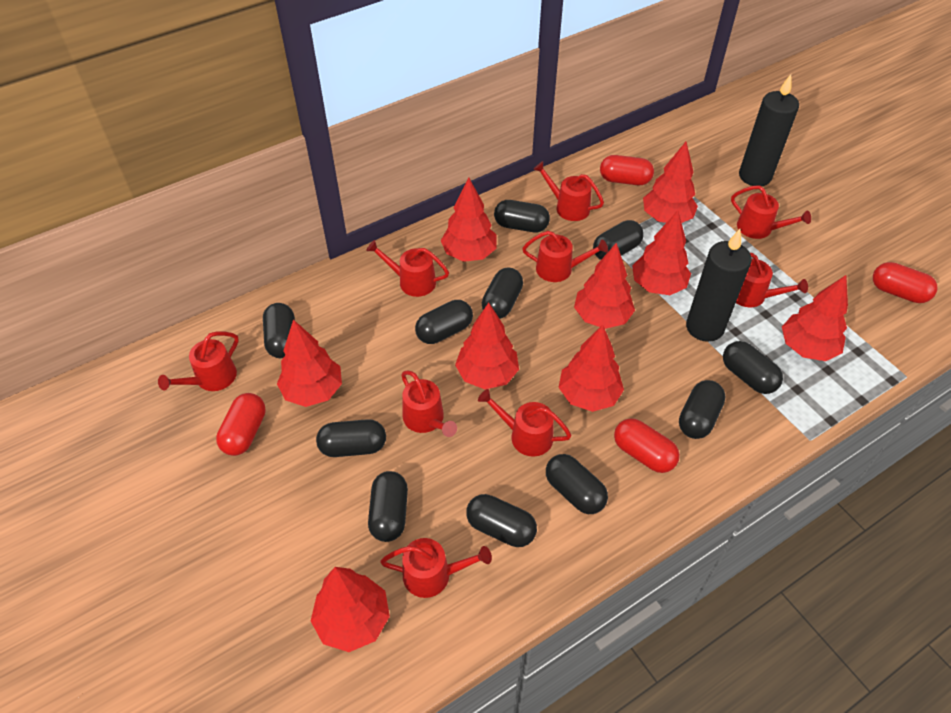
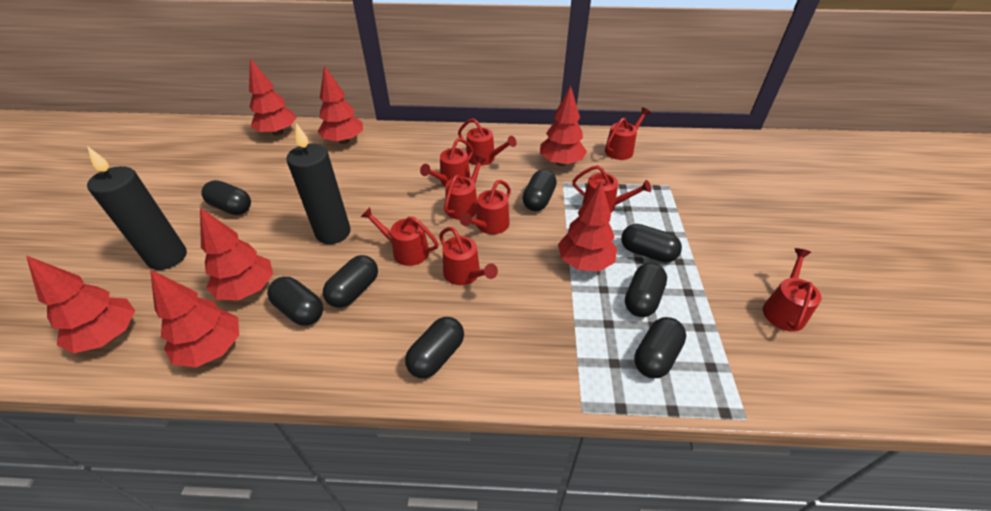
black capsule: 11 -> 8
red capsule: 4 -> 0
red tree: 9 -> 7

